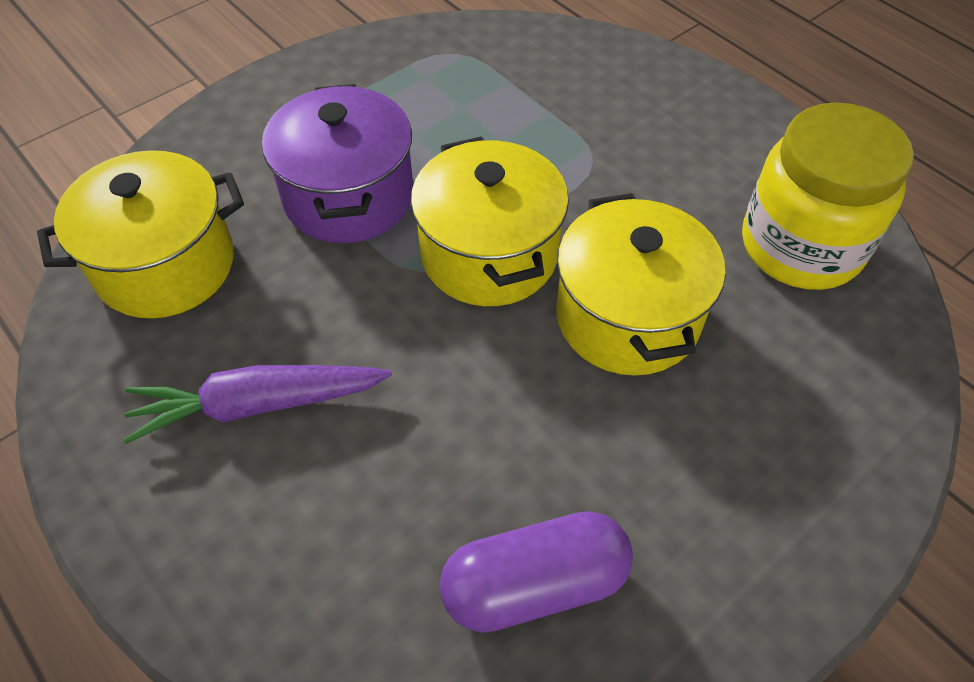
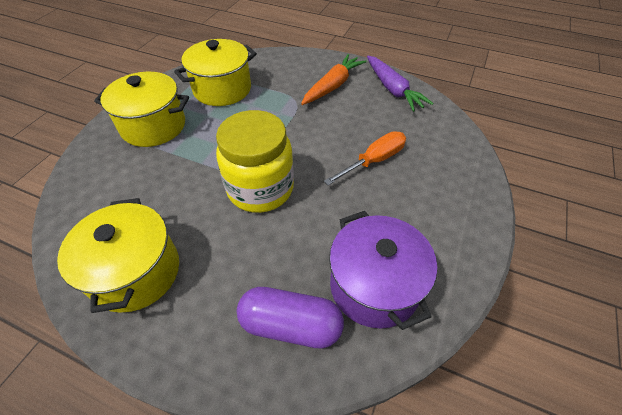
orange carrot: 0 -> 1
orange screwdriver: 0 -> 1

